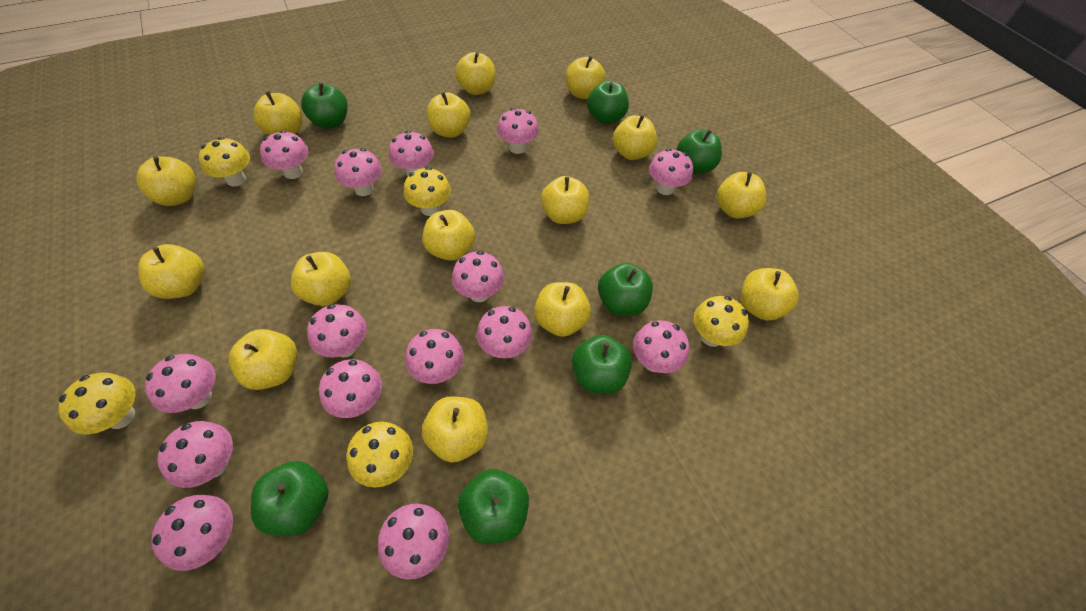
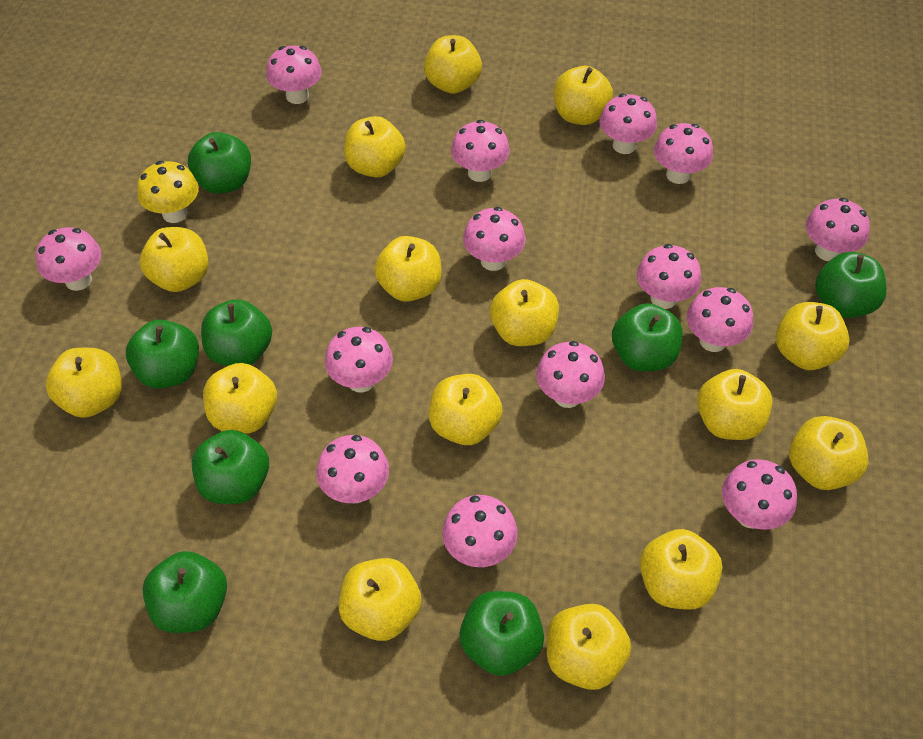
green apple: 7 -> 8
pink mushroom: 15 -> 14
yellow mushroom: 5 -> 1

